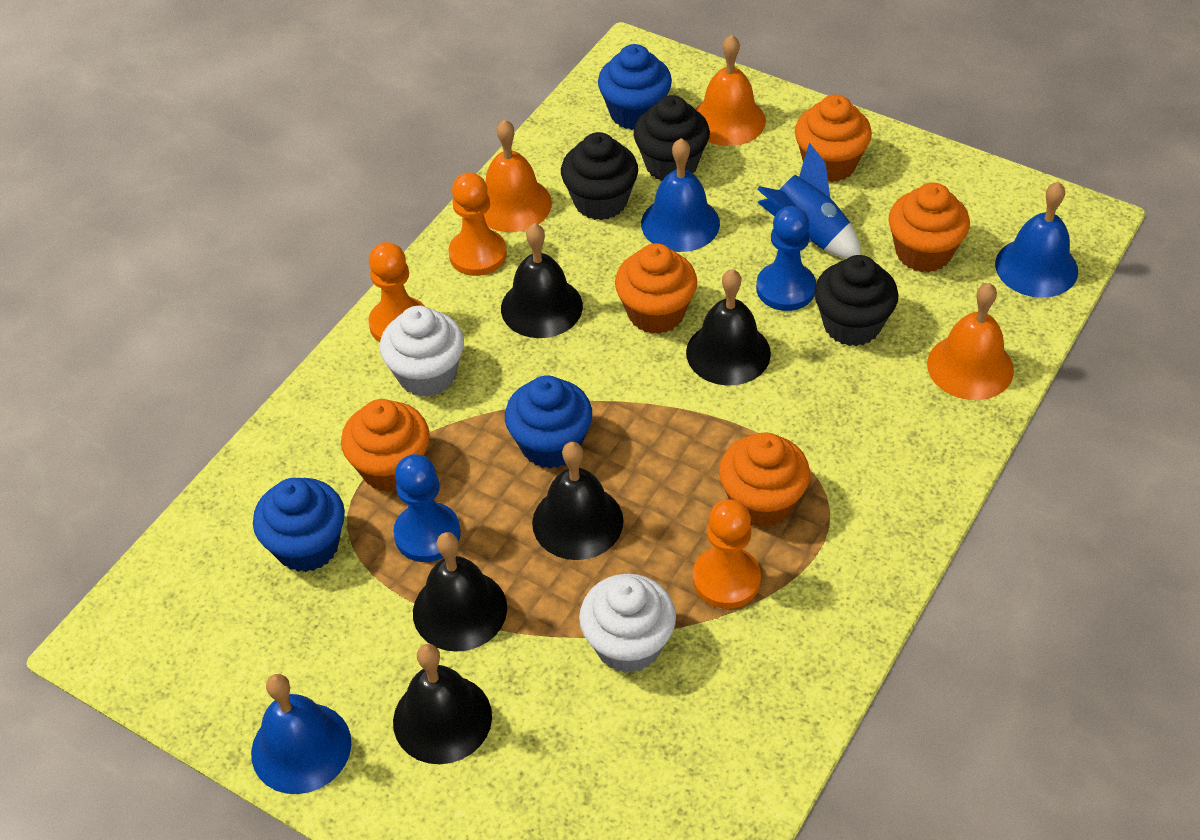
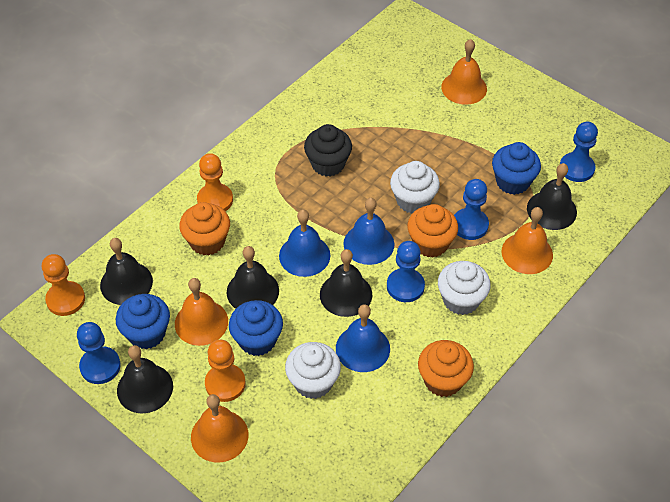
black cupcake: 3 -> 1
blue pawn: 2 -> 4
blue rocket: 1 -> 0
orange bell: 3 -> 4
orange cupcake: 5 -> 3
white cupcake: 2 -> 3

